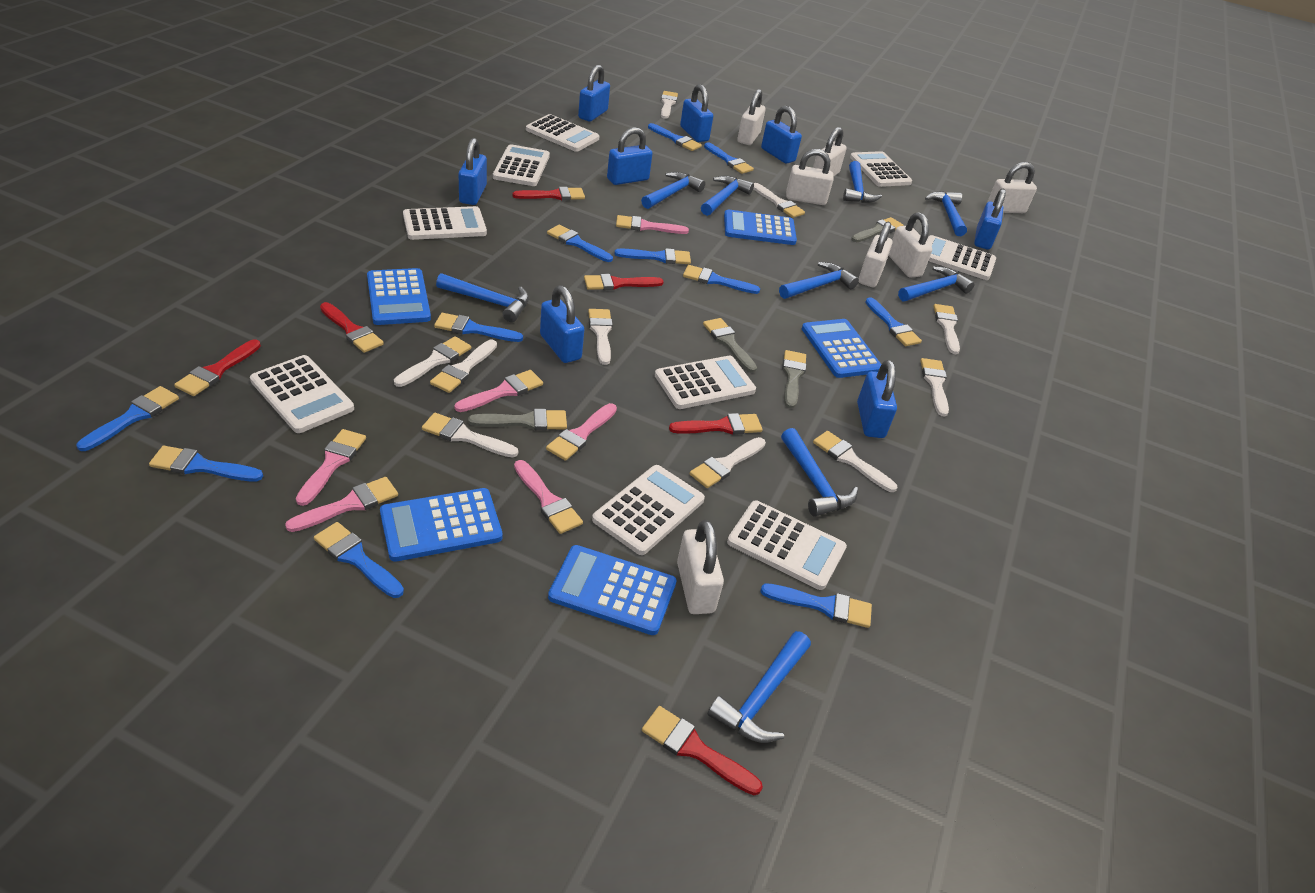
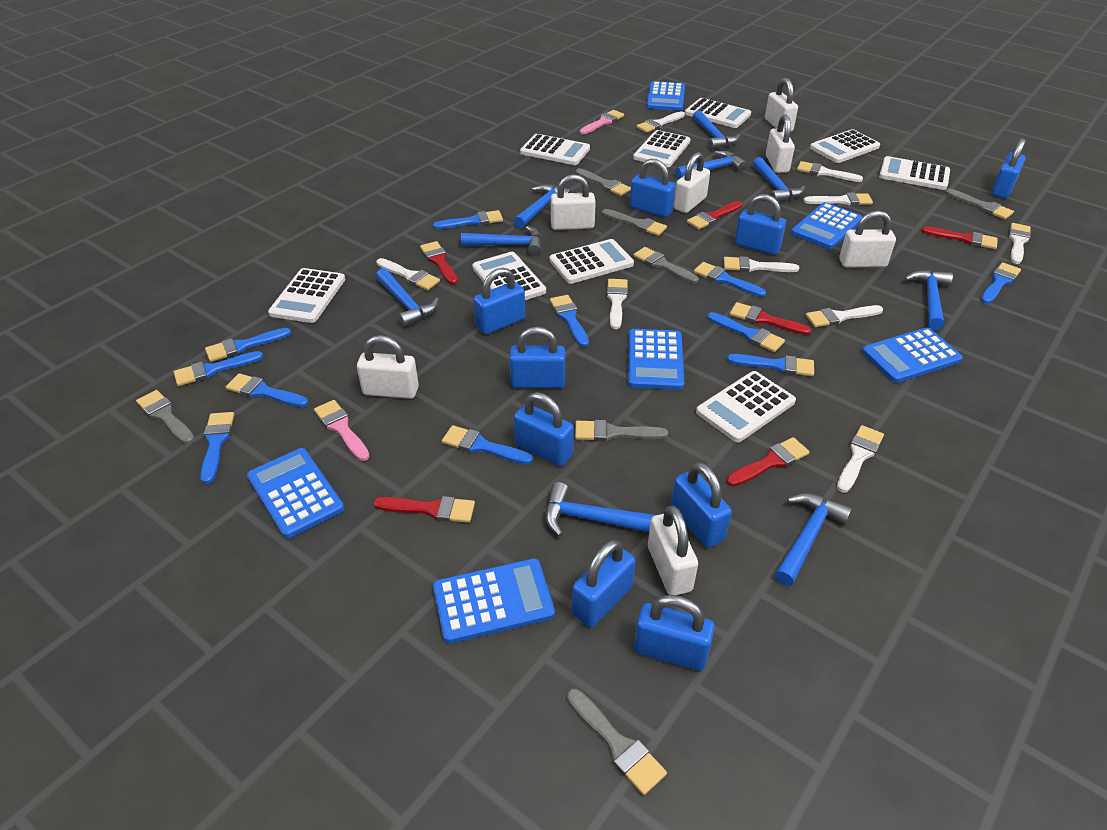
blue calculator: 5 -> 6
blue padlock: 8 -> 9
grey brush: 4 -> 7
pink brush: 6 -> 2
white brush: 10 -> 9

